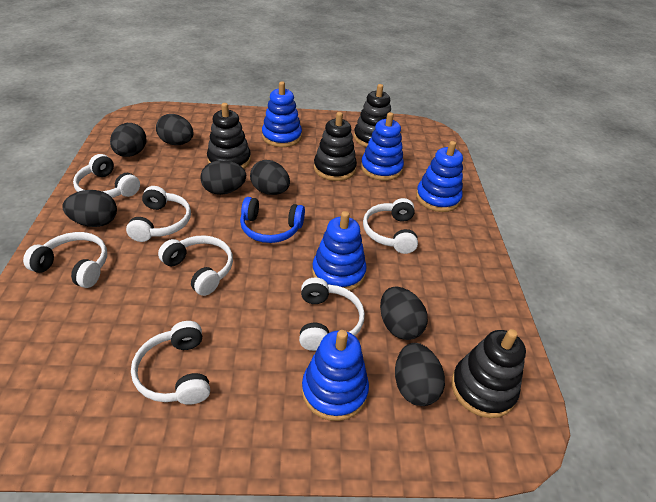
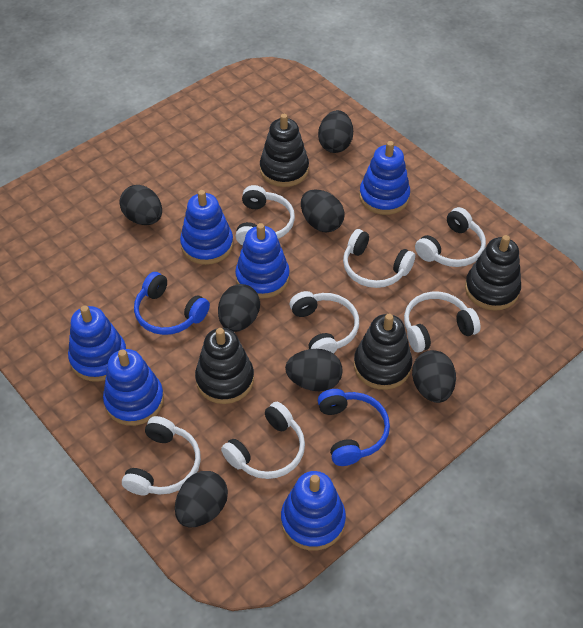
blue headphones: 1 -> 2
blue stacking toy: 5 -> 6

